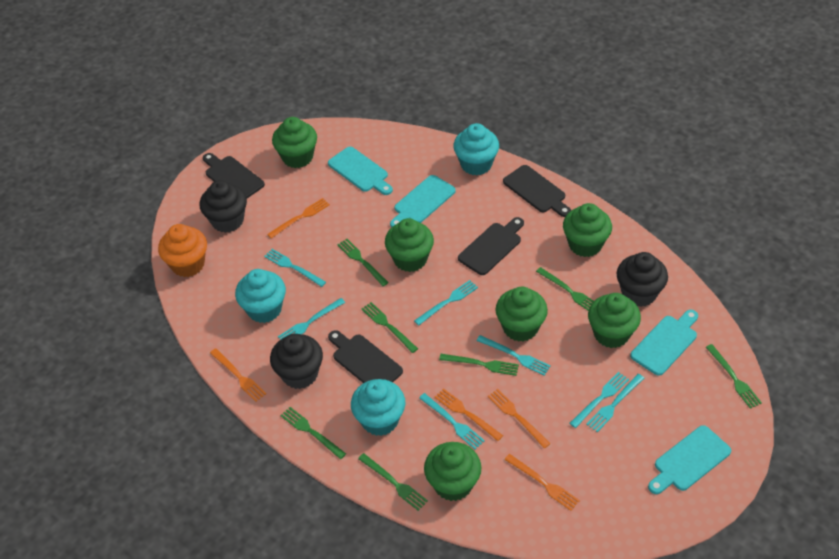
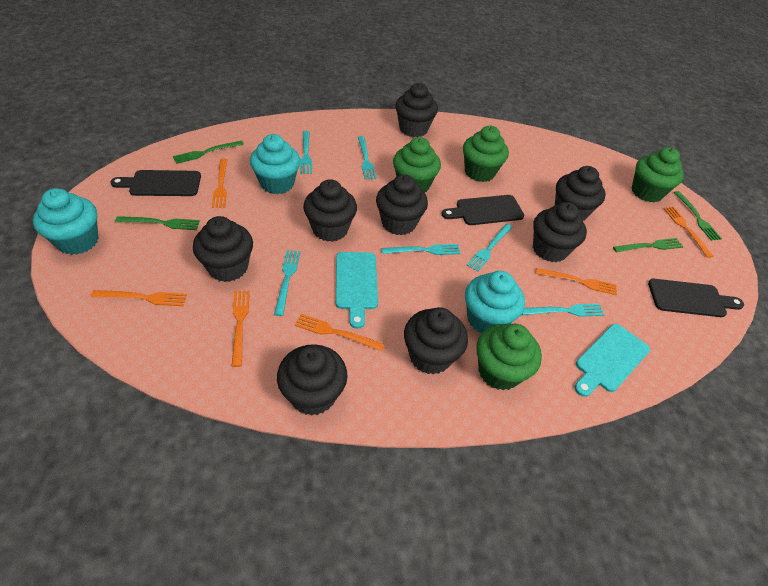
black cupcake: 3 -> 8
black cutting board: 4 -> 3
green cupcake: 6 -> 4
green fork: 7 -> 4
orange cupcake: 1 -> 0
orange fork: 5 -> 6
turquoise cutting board: 4 -> 2
turquoise fork: 7 -> 6

